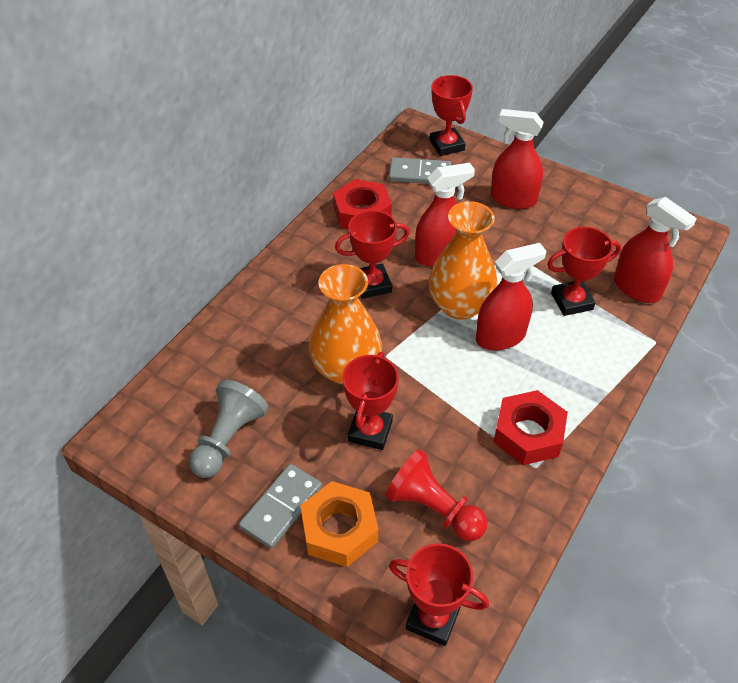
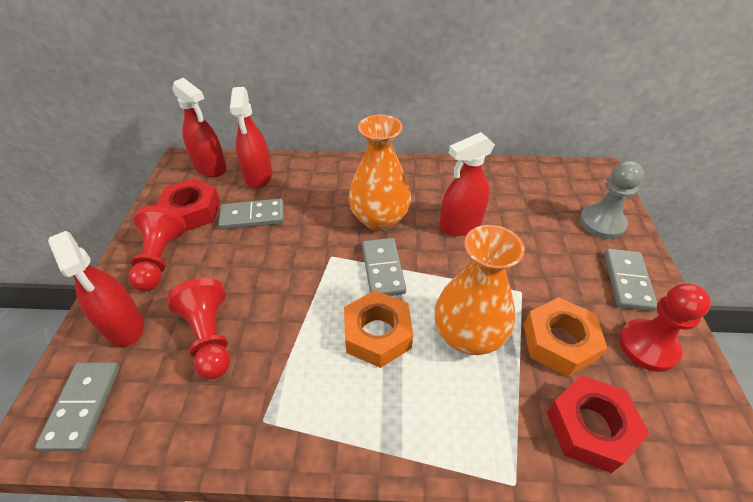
grey domino: 2 -> 4
orange nut: 1 -> 2
red pawn: 1 -> 3
red trophy: 5 -> 0

